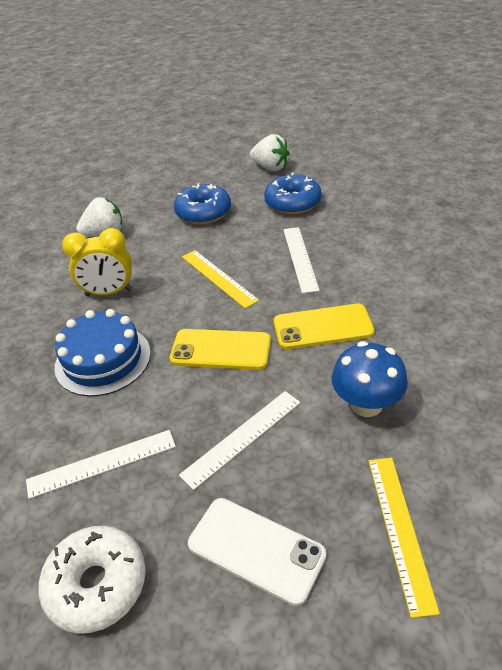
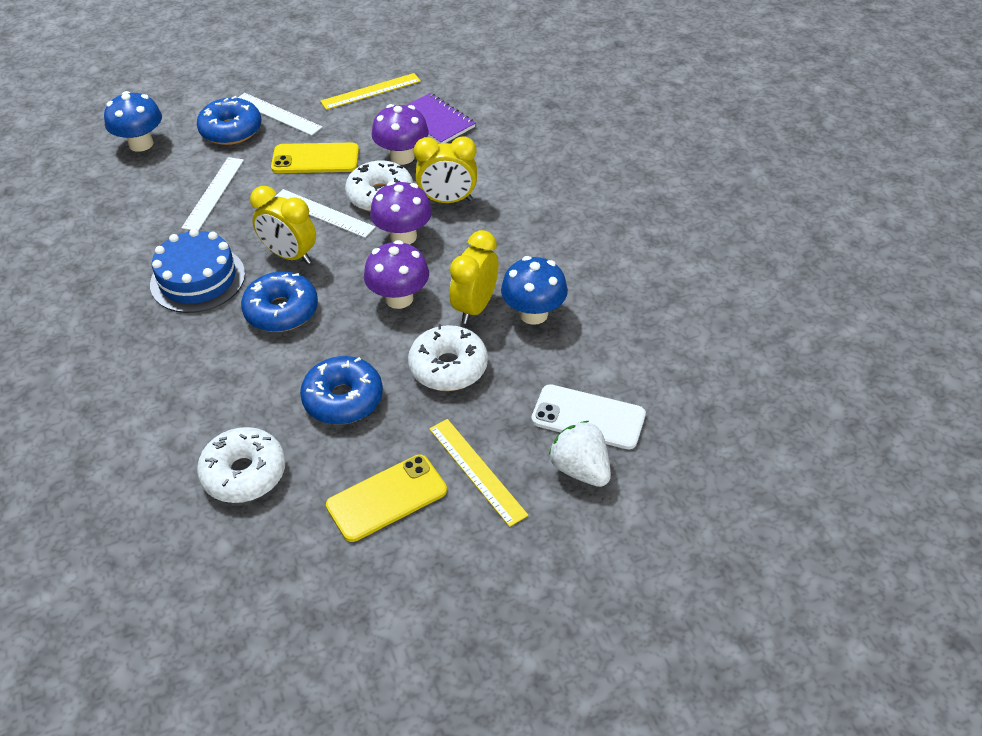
blue donut: 2 -> 3
blue mushroom: 1 -> 2
purple mushroom: 0 -> 3
purple notebook: 0 -> 1
white donut: 1 -> 3
white strawberry: 2 -> 1
yellow clock: 1 -> 3

